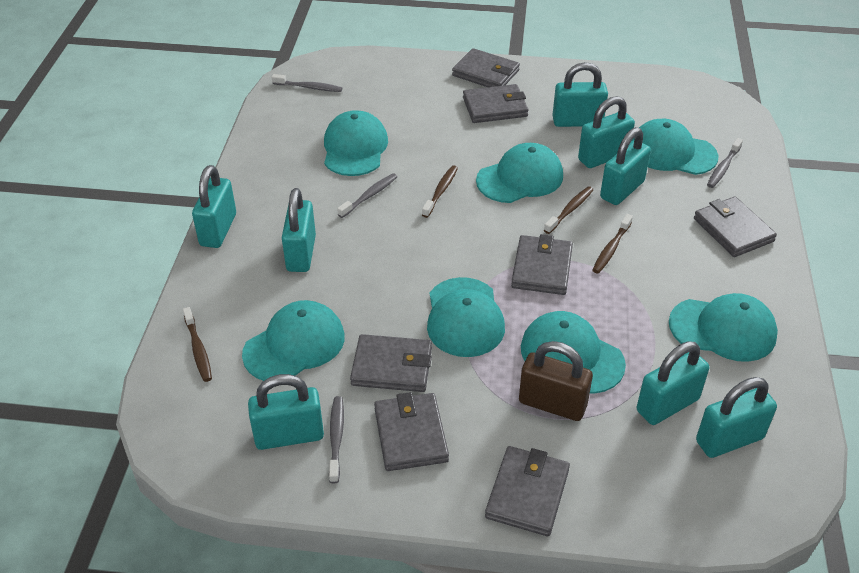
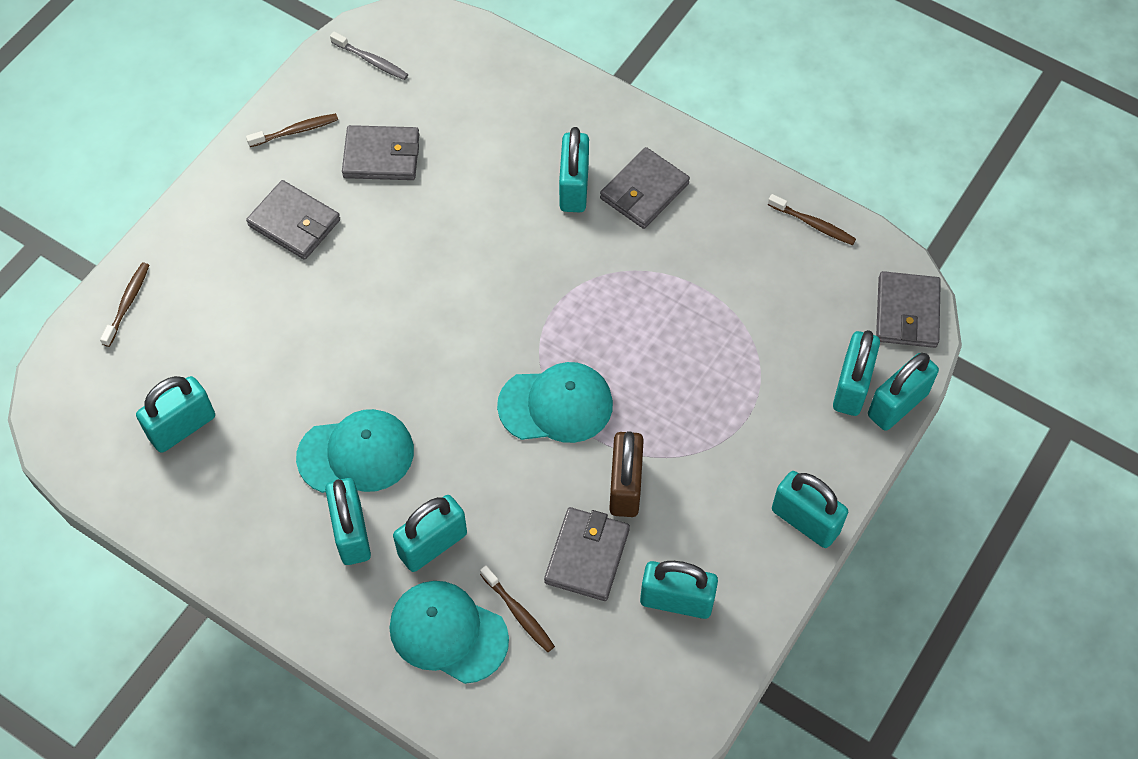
grey toothbrush: 4 -> 1
grey wallet: 7 -> 5
turquoise cap: 7 -> 3

